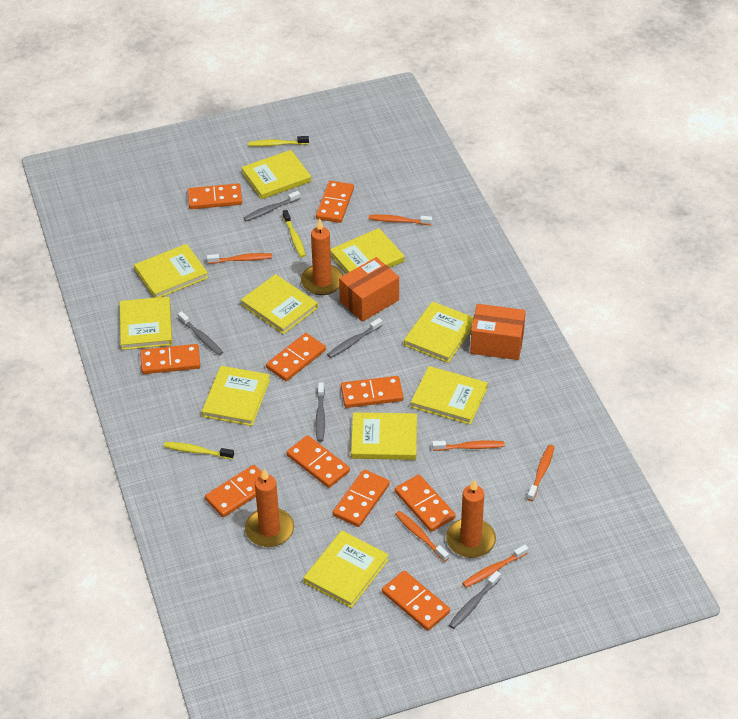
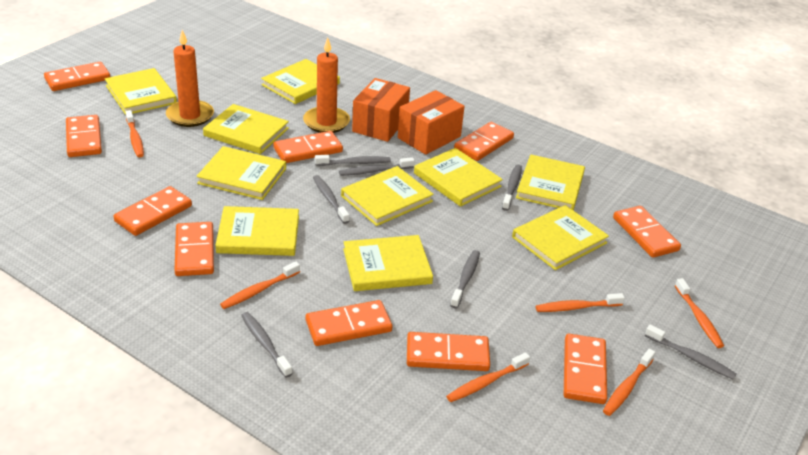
grey toothbrush: 5 -> 7
orange candle: 3 -> 2
yellow toothbrush: 3 -> 0

